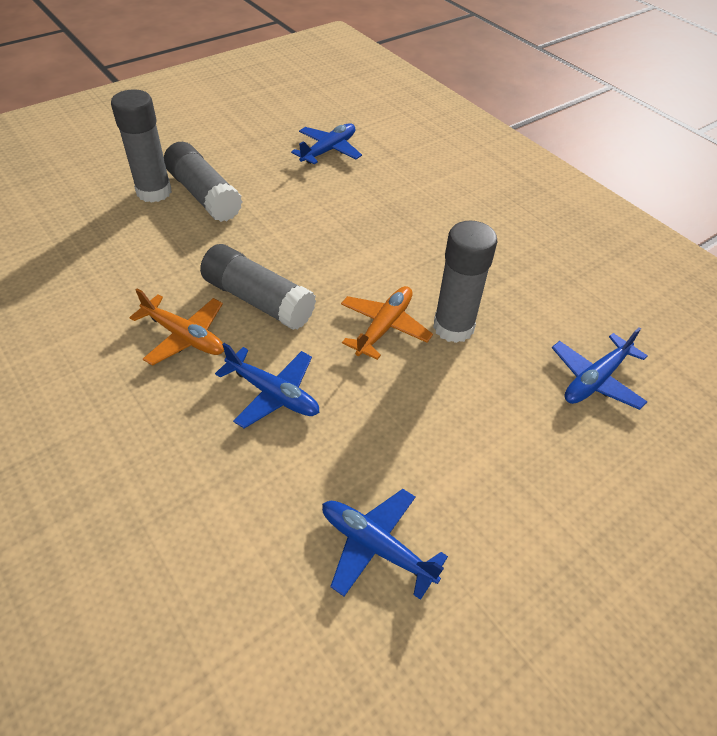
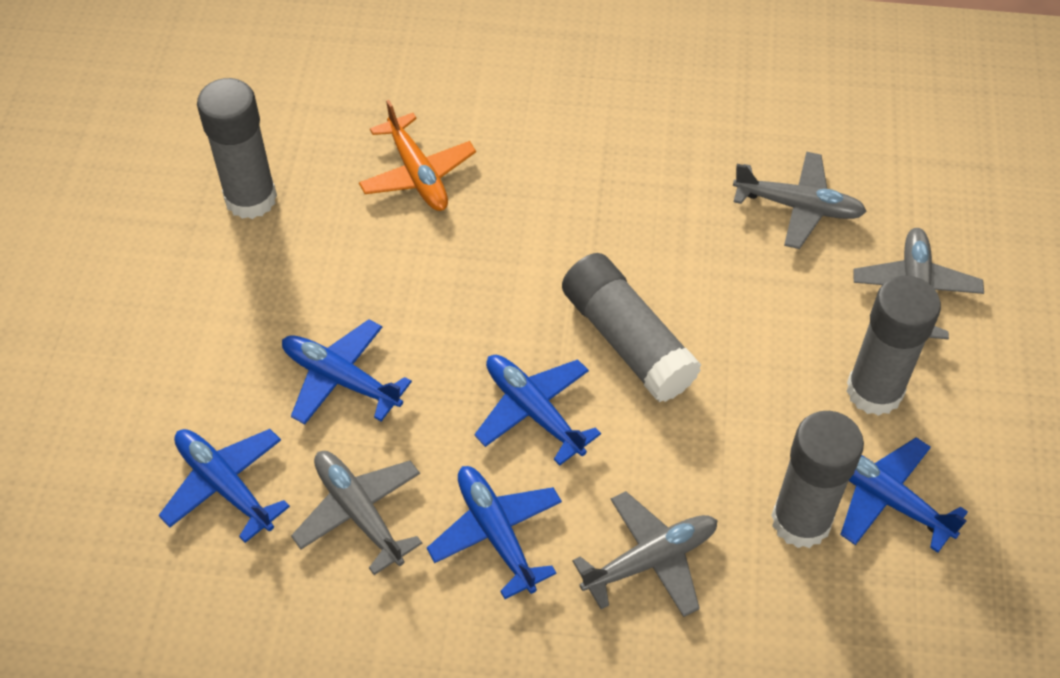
blue plane: 4 -> 5
grey plane: 0 -> 4
orange plane: 2 -> 1

